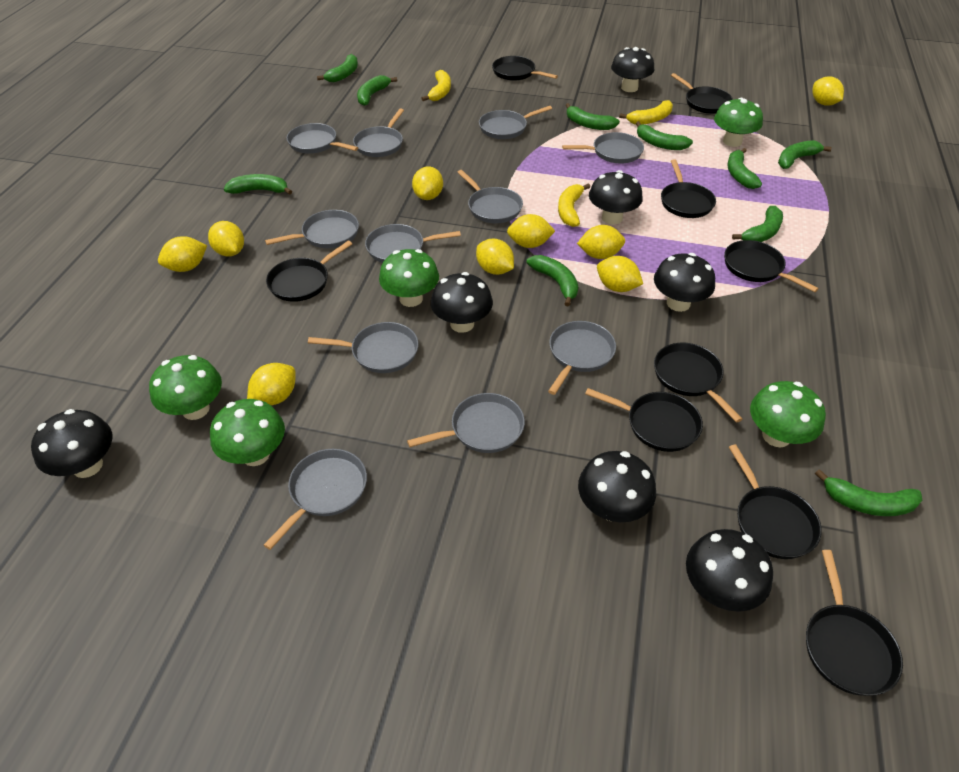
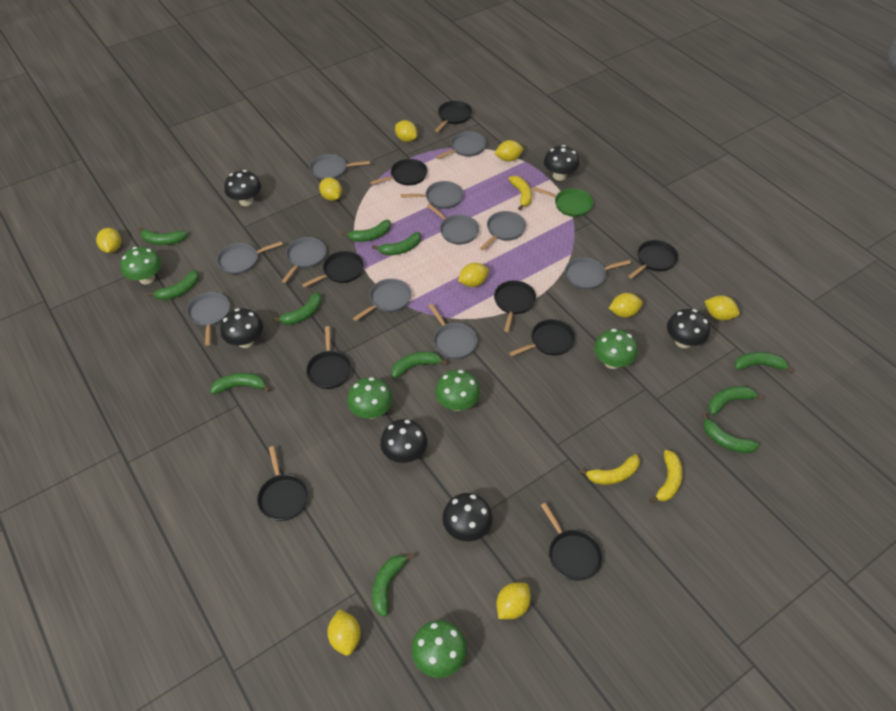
black mushroom: 7 -> 6
green banana: 10 -> 11
green pan: 0 -> 1

